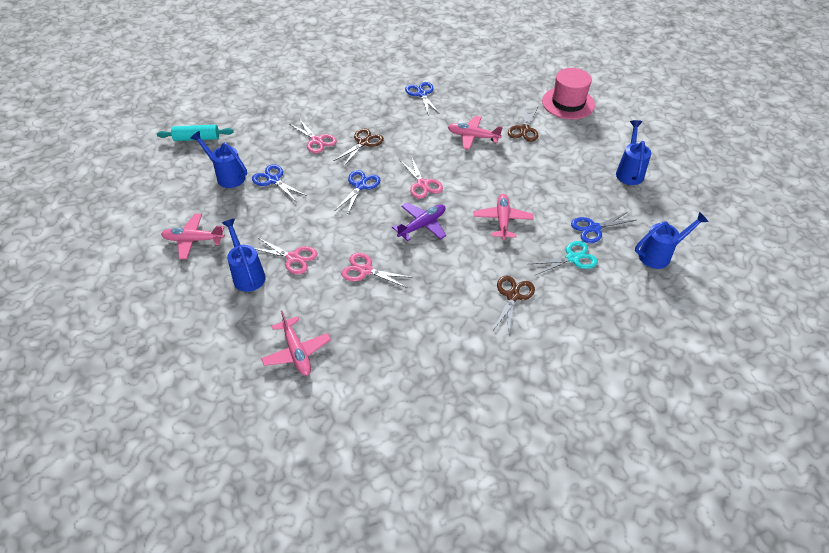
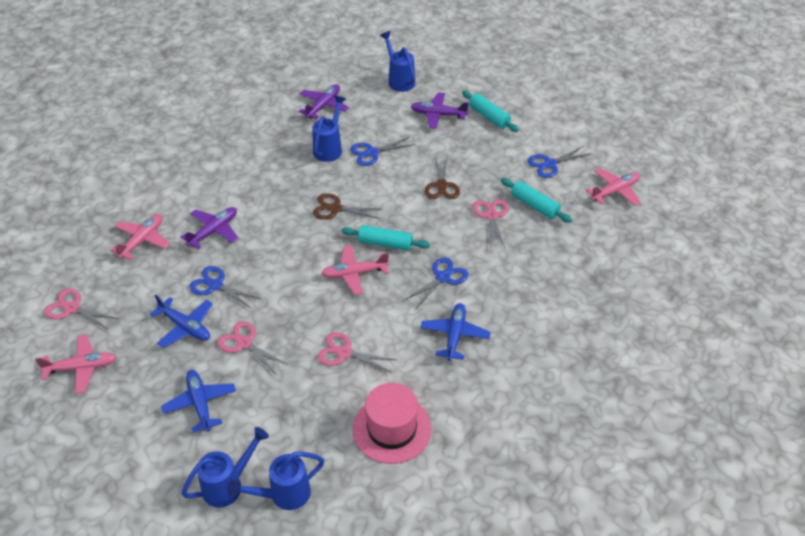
blue plane: 0 -> 3
brown scissors: 3 -> 2
purple plane: 1 -> 3
turquoise rolling pin: 1 -> 3
turquoise scissors: 1 -> 0

